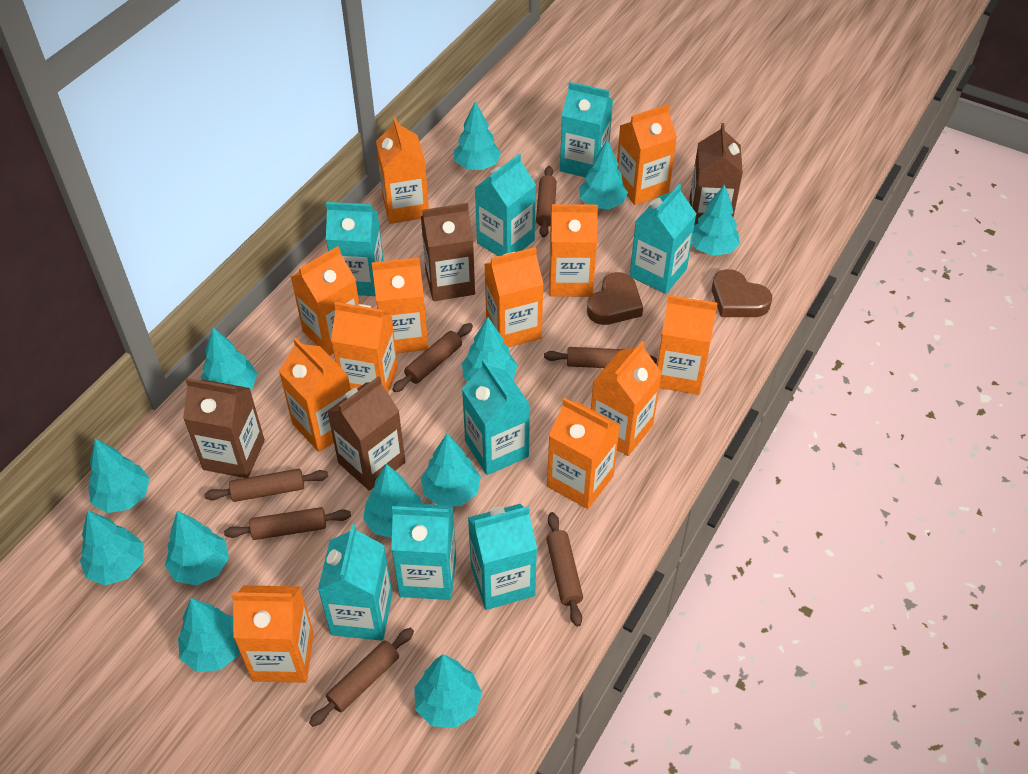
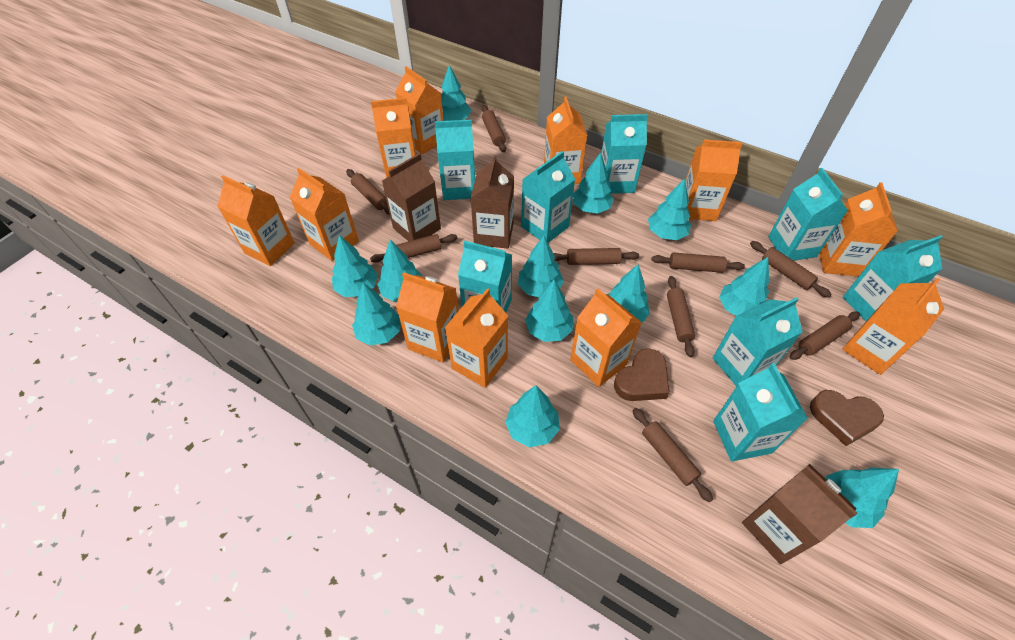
brown carton: 4 -> 3
brown rolling pin: 7 -> 9
orange carton: 12 -> 11

